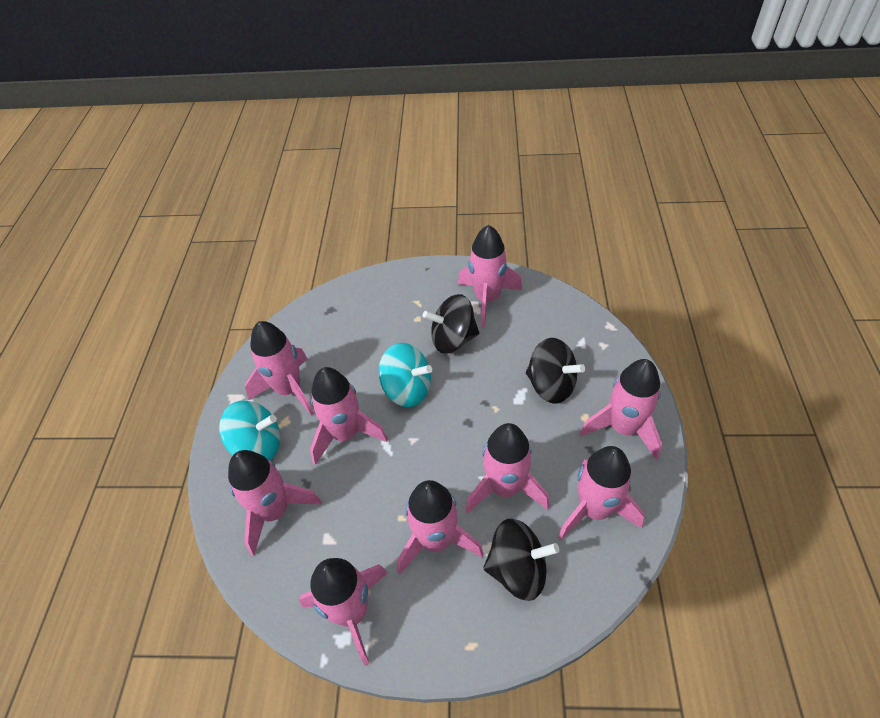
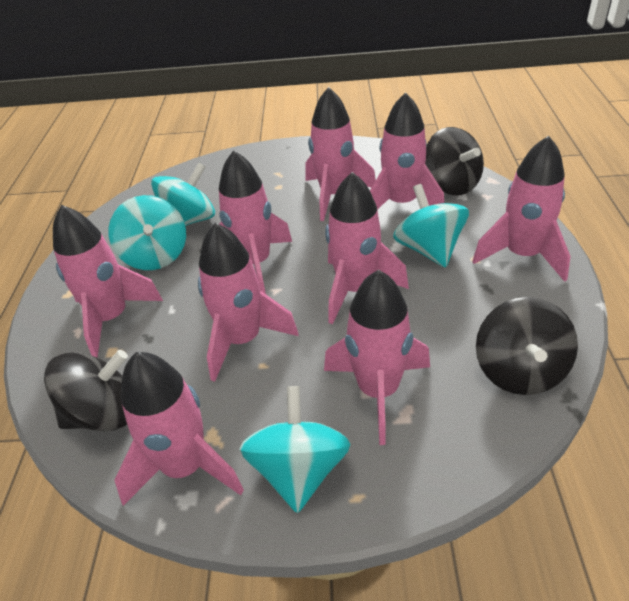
turquoise spinning top: 2 -> 4

